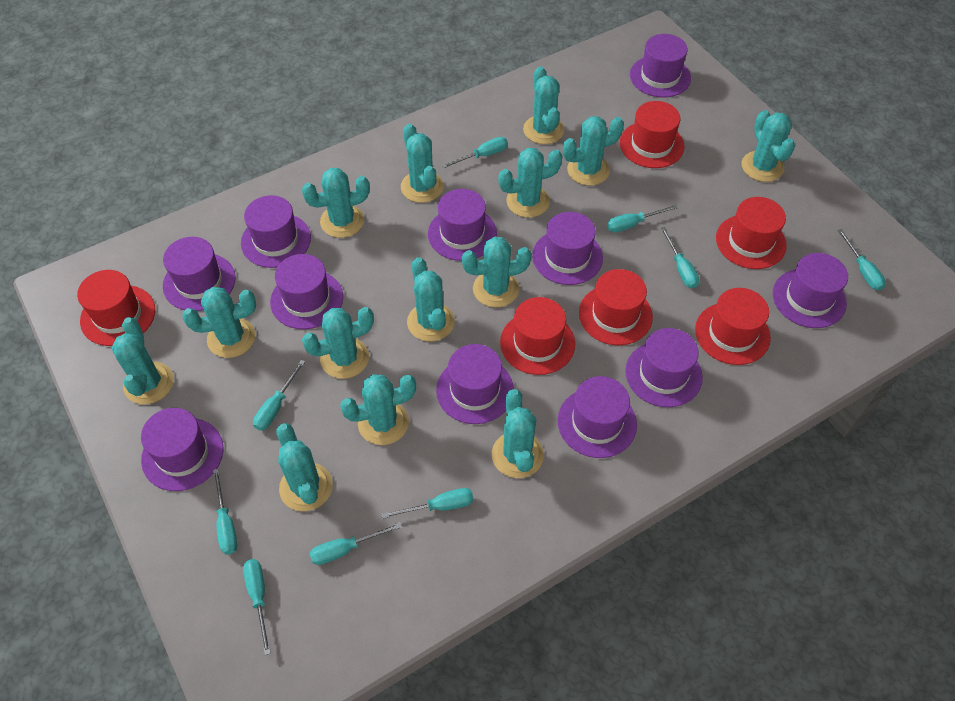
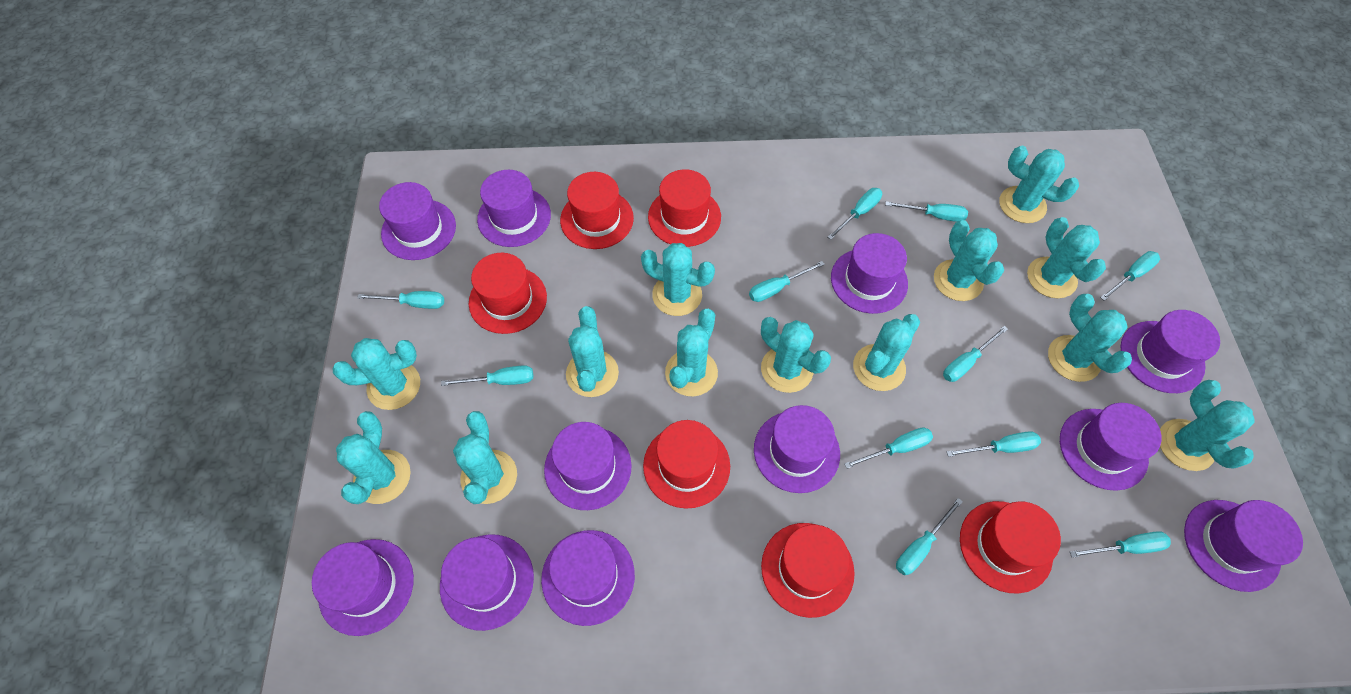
turquoise cactus: 14 -> 13
turquoise screwdriver: 9 -> 11

